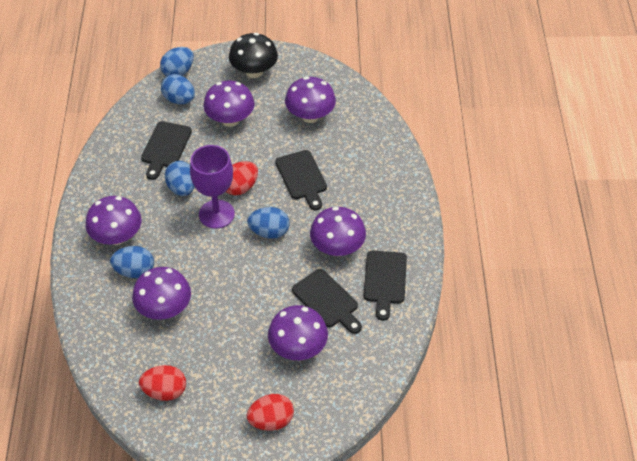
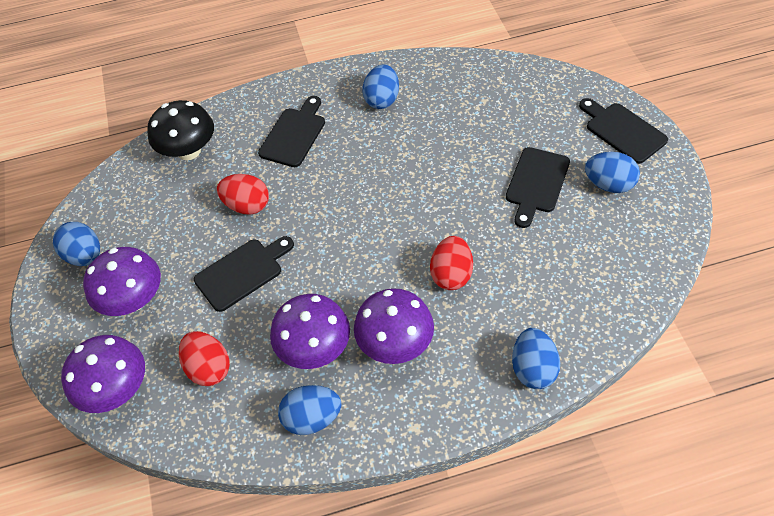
purple goblet: 1 -> 0
purple mushroom: 6 -> 4

